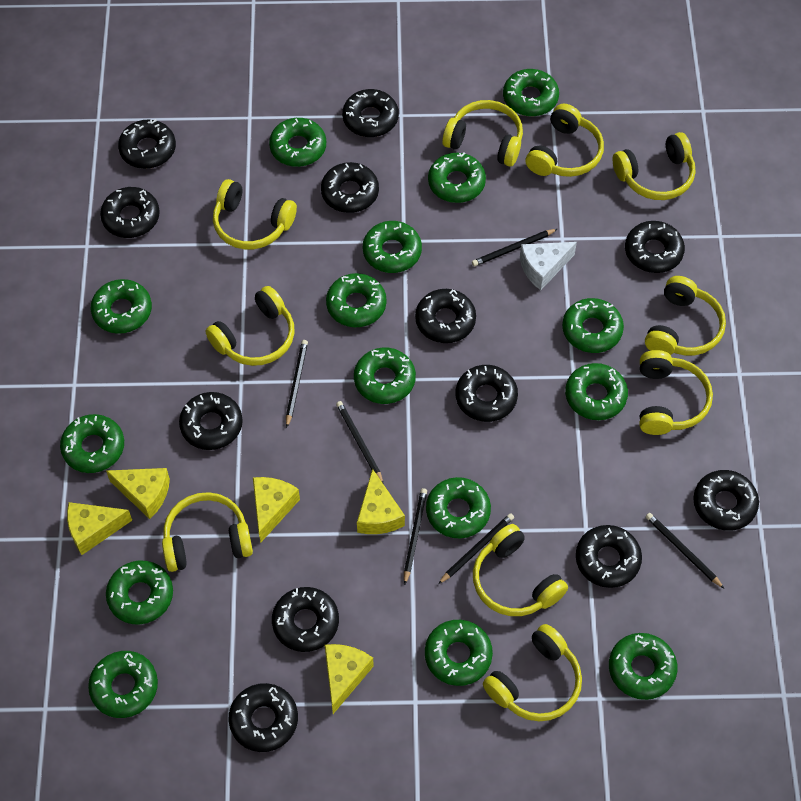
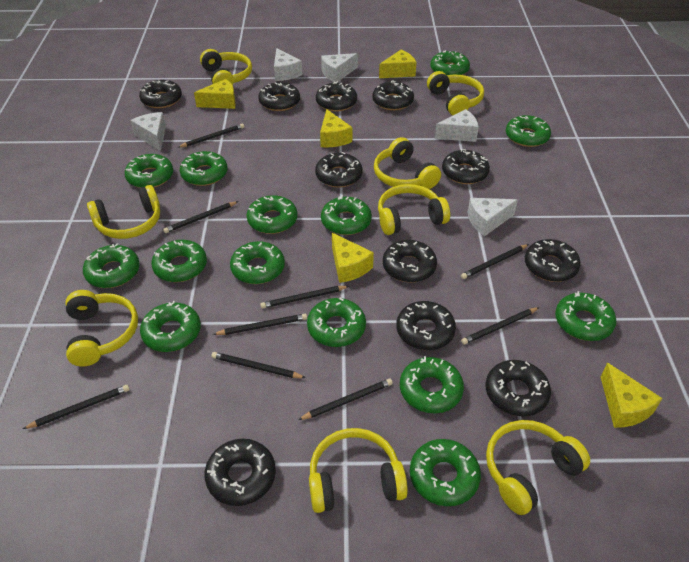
black donut: 12 -> 11
black pencil: 6 -> 9
green donut: 15 -> 14
white cheese: 1 -> 5
yellow headphones: 10 -> 8

